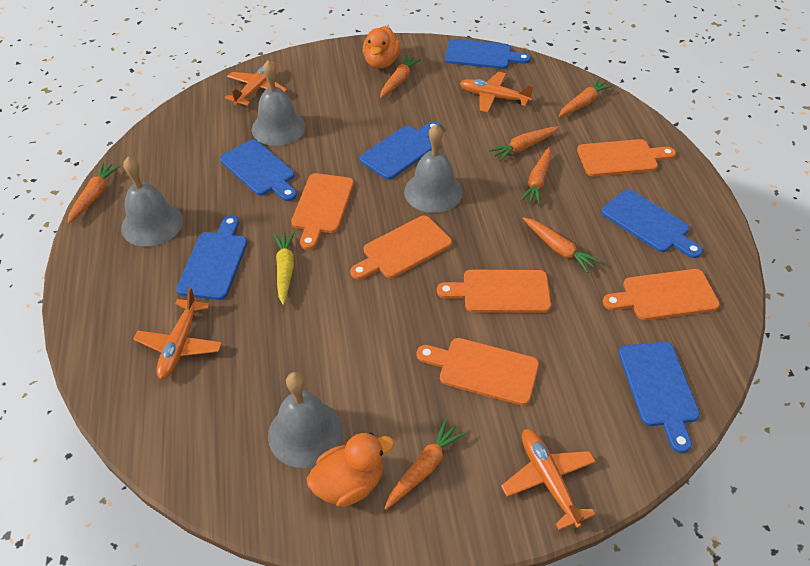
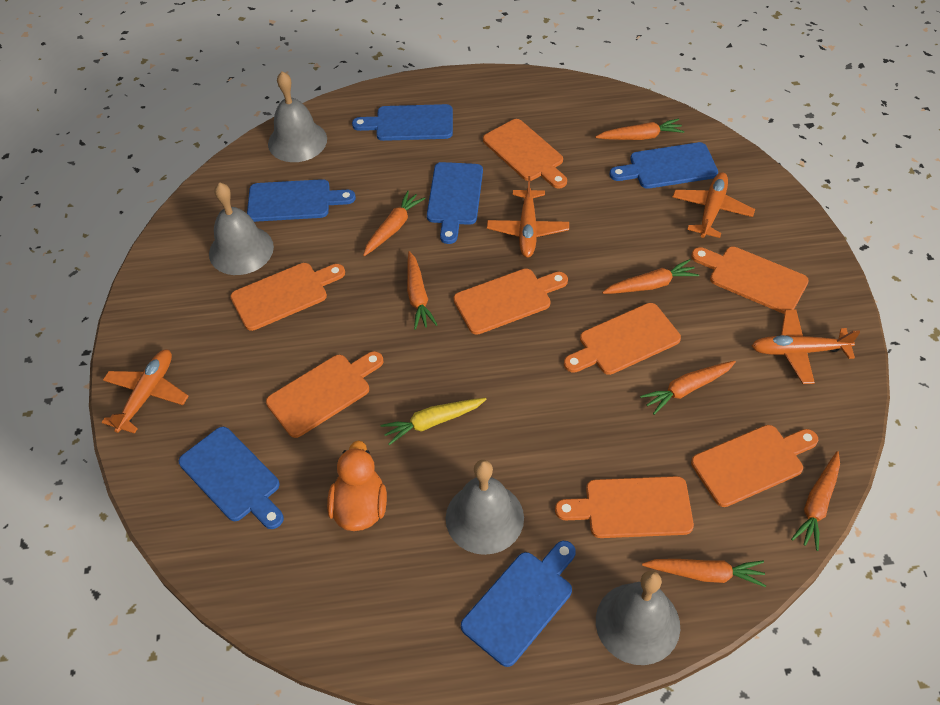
orange cutting board: 6 -> 8
orange duck: 2 -> 1

